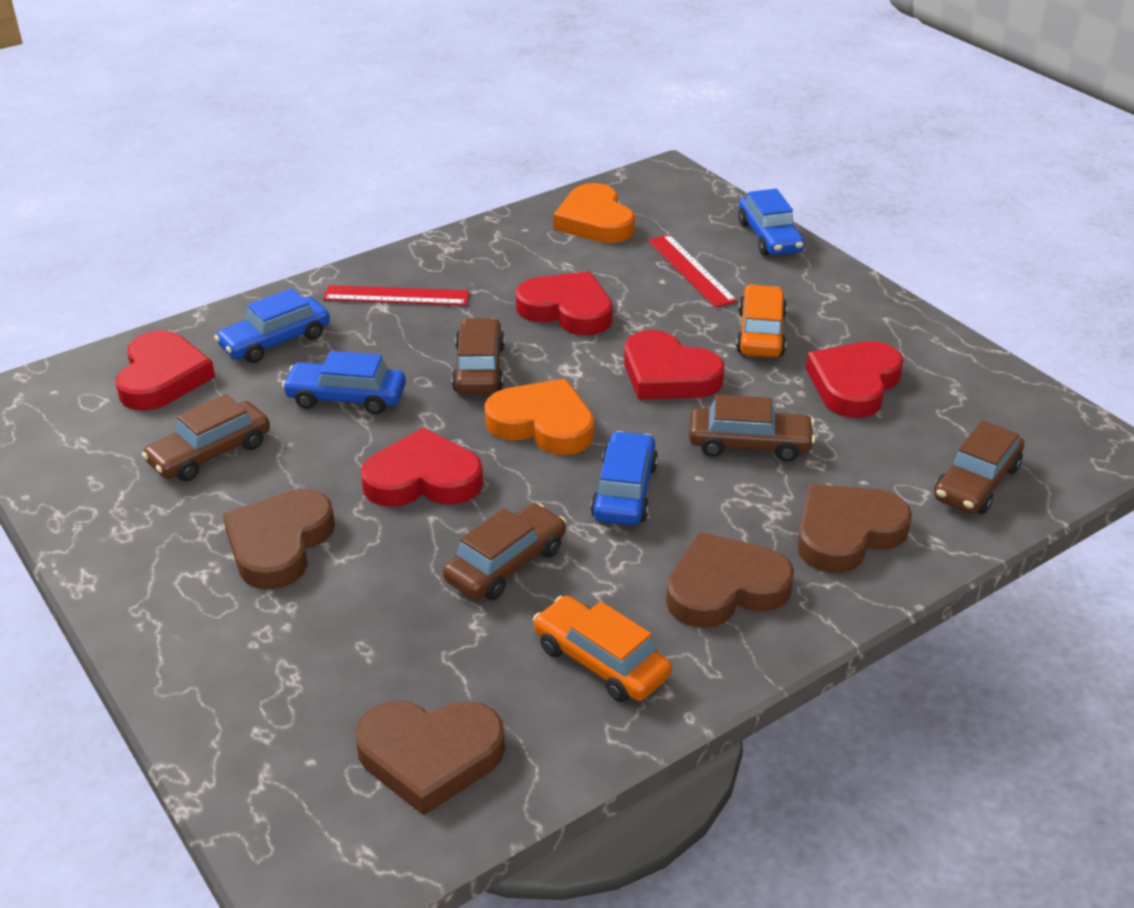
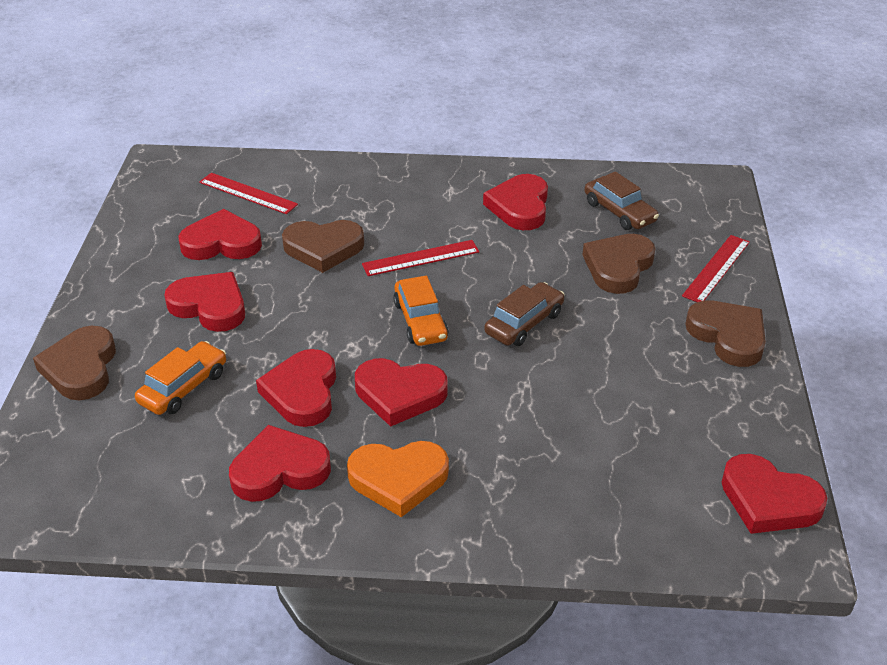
blue car: 4 -> 0
brown car: 5 -> 2
orange heart: 2 -> 1
red heart: 5 -> 7
red ruler: 2 -> 3

